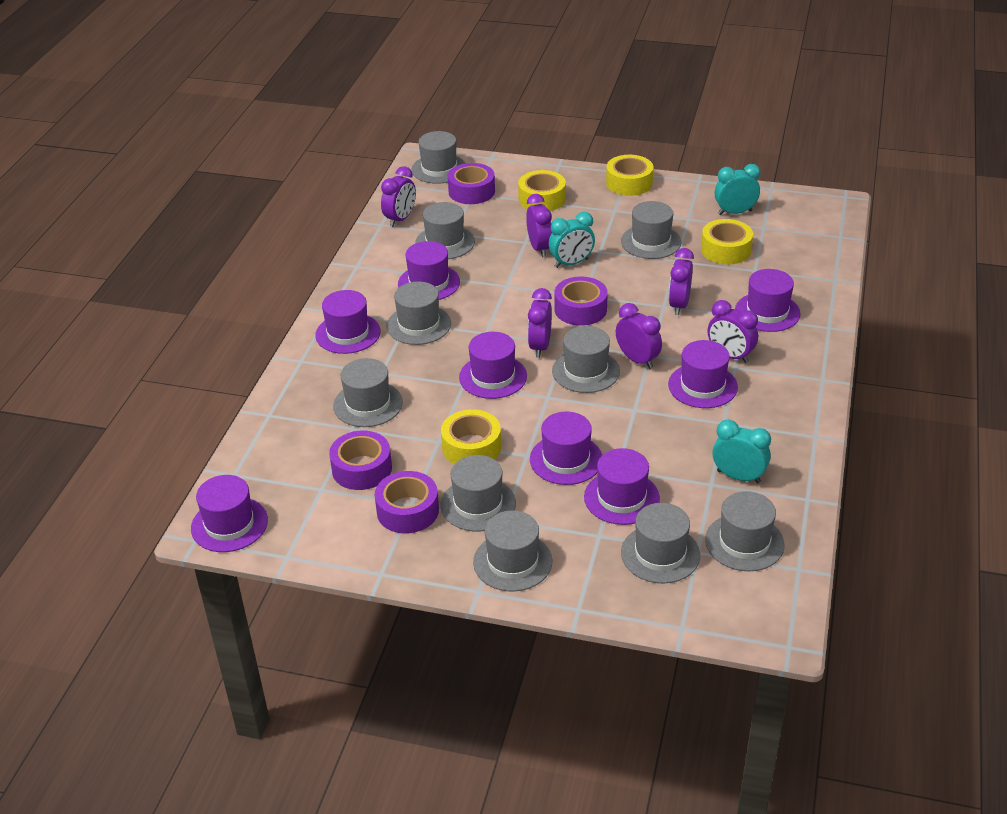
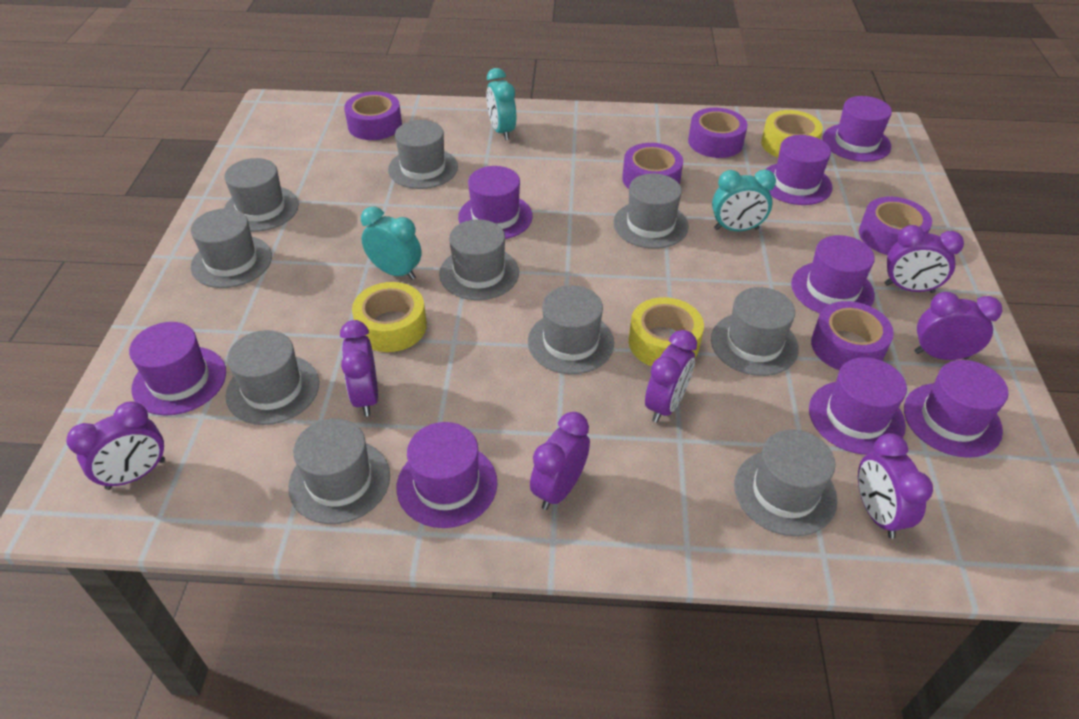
purple clock: 6 -> 7
purple tape: 4 -> 5
yellow tape: 4 -> 3

